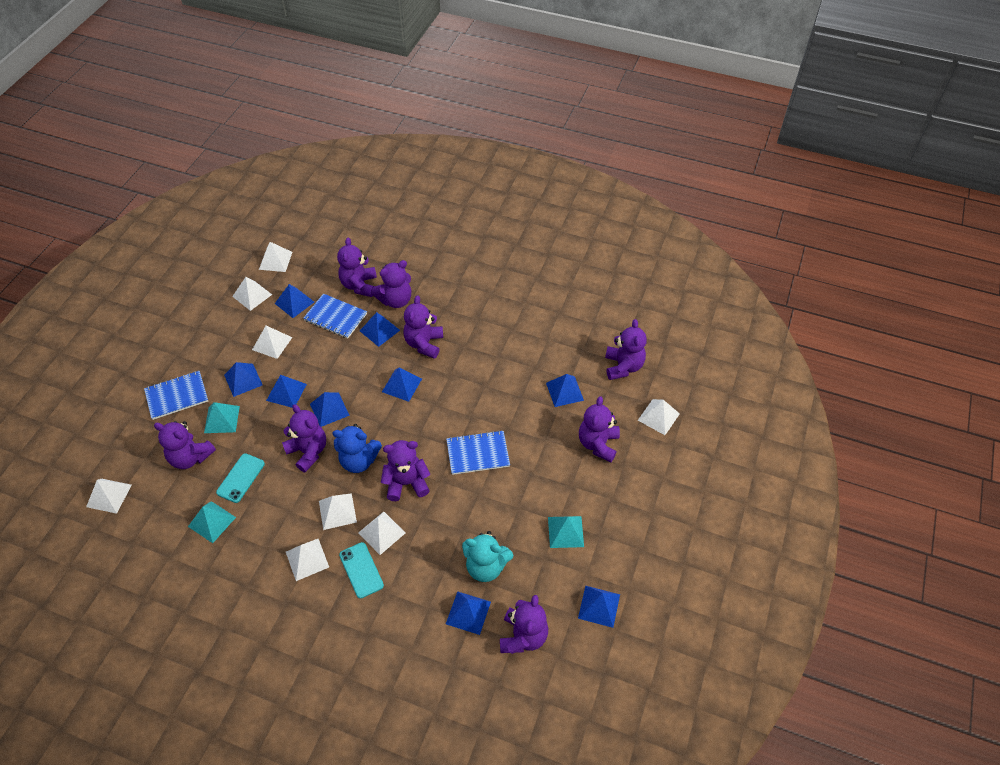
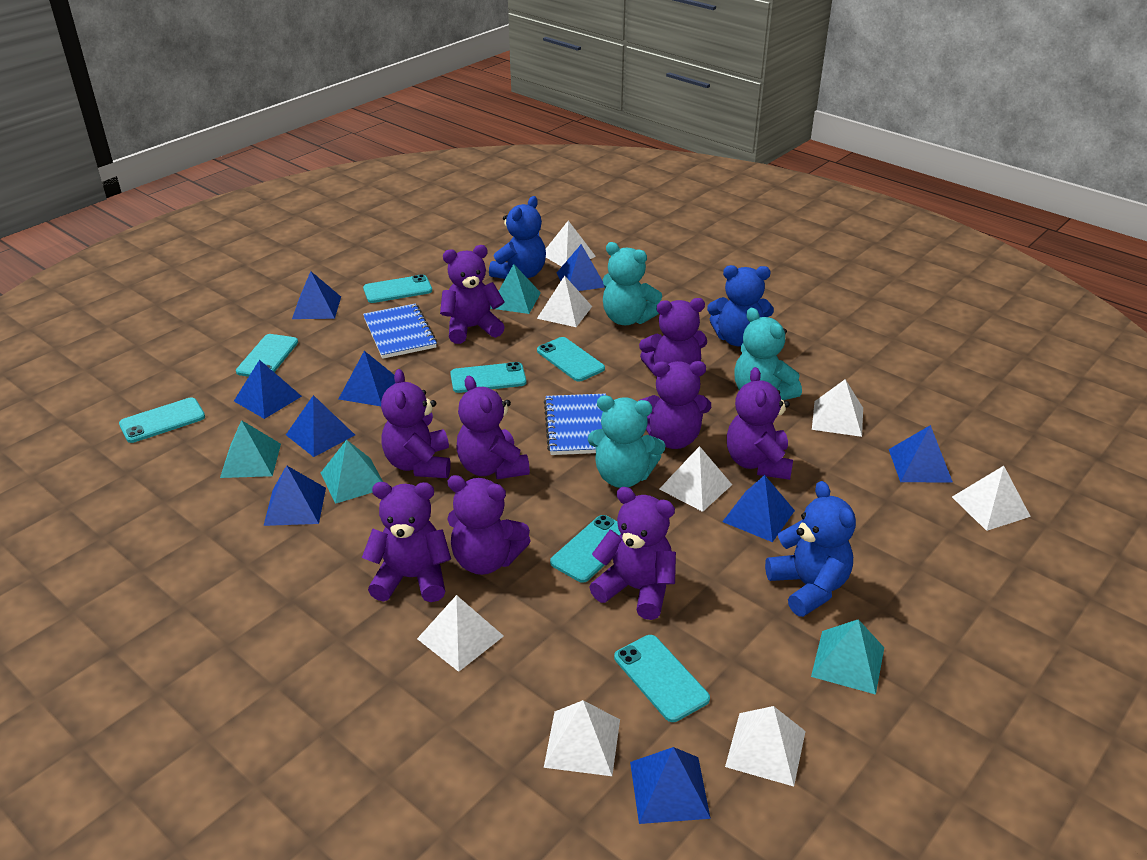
blue notebook: 3 -> 2
blue teddy bear: 1 -> 3
turquoise phone: 2 -> 7
turquoise pyramid: 3 -> 4
turquoise teddy bear: 1 -> 3

